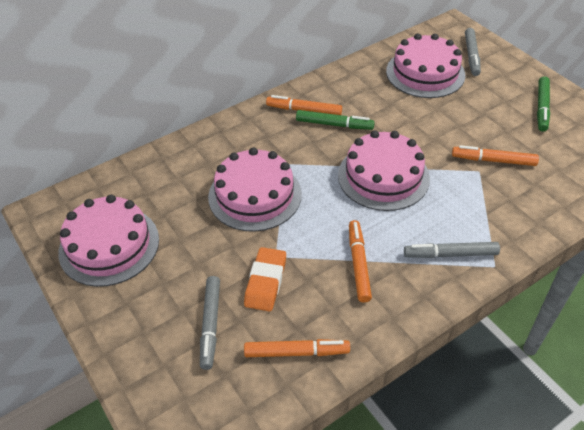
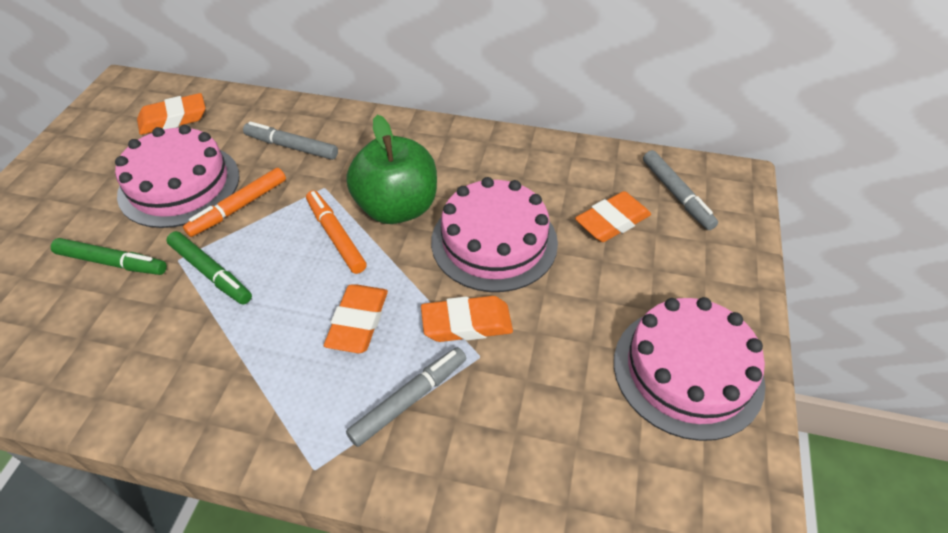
green apple: 0 -> 1
orange eraser: 1 -> 4
orange marker: 4 -> 2
pink cake: 4 -> 3

